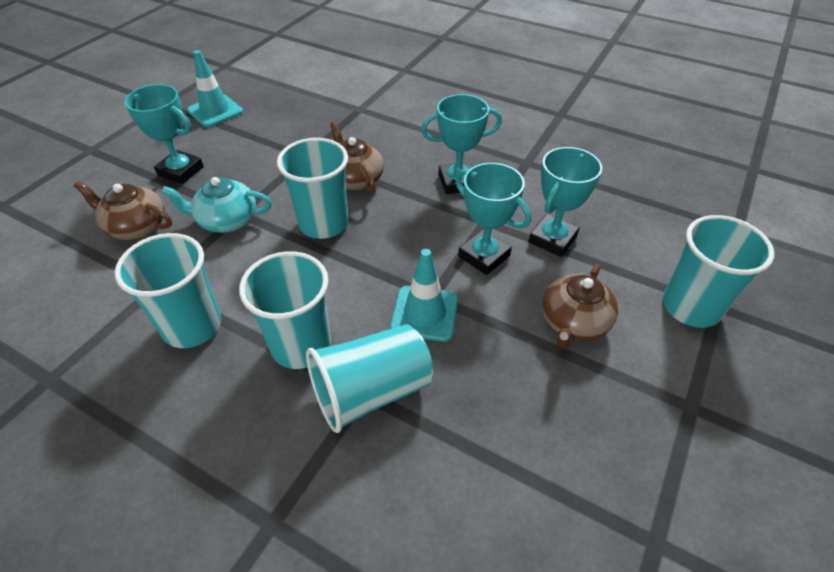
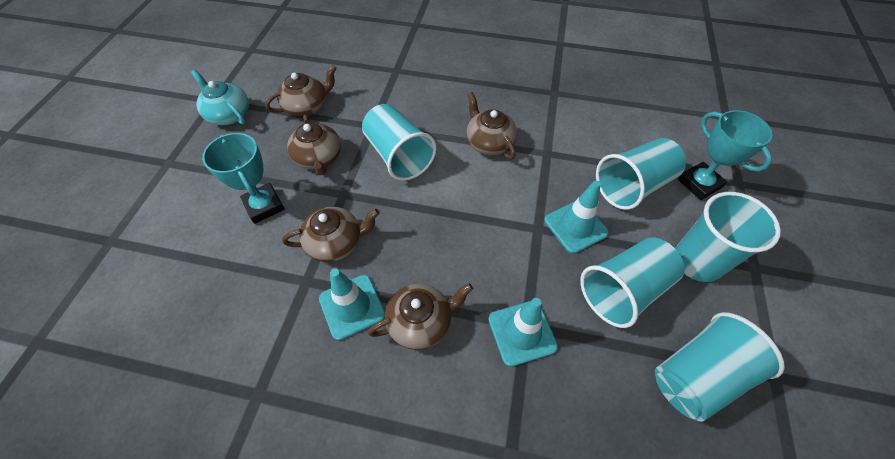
brown teapot: 3 -> 5
turquoise traffic cone: 2 -> 3
turquoise trophy: 4 -> 2

